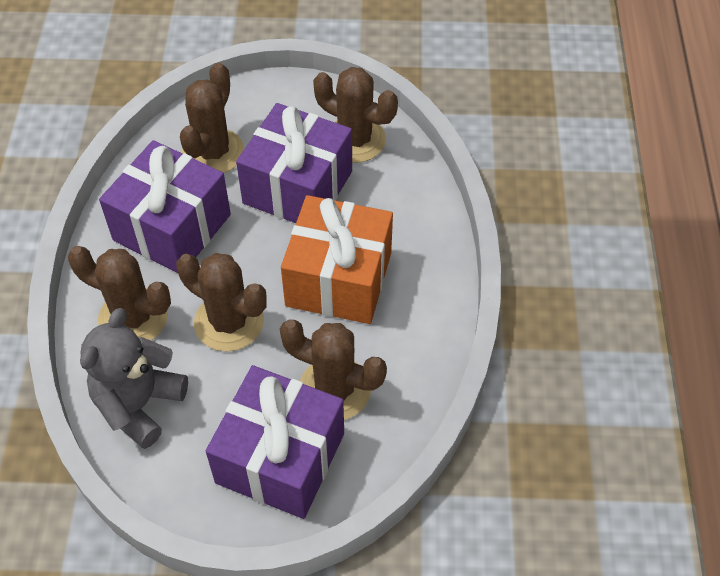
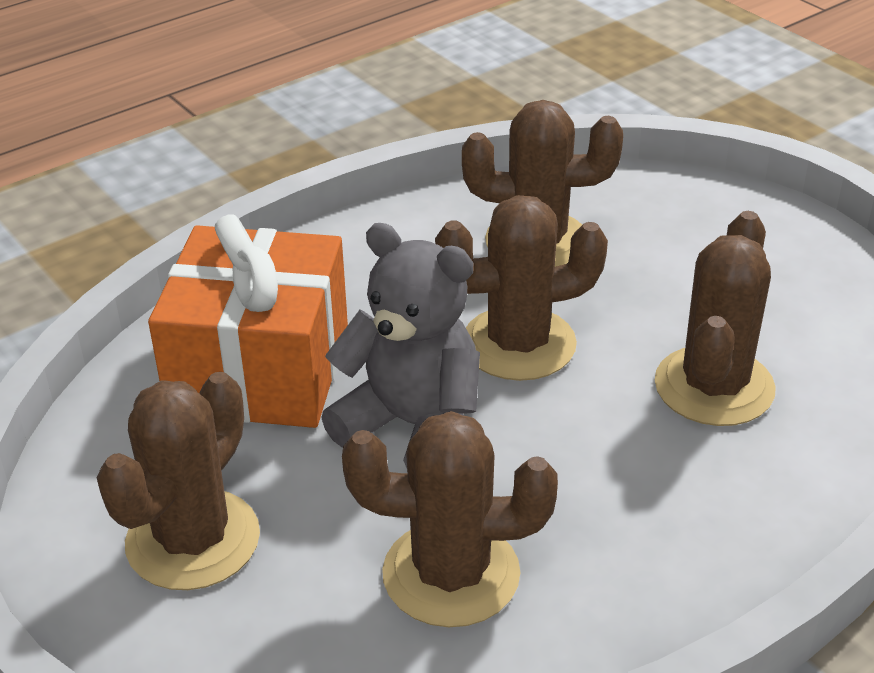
purple gift: 3 -> 0

